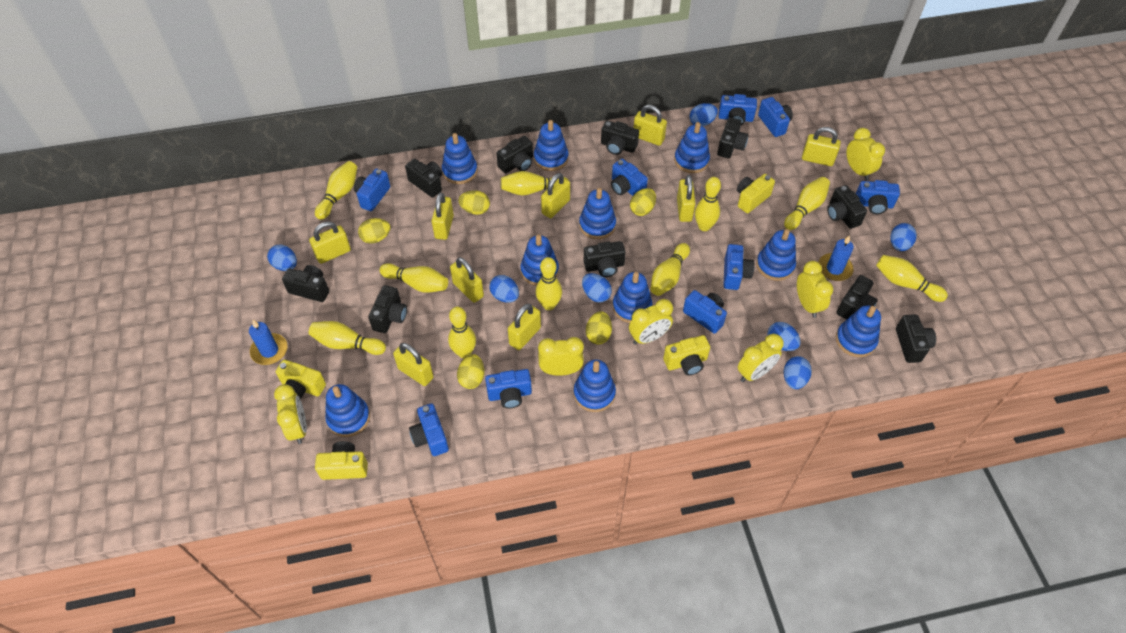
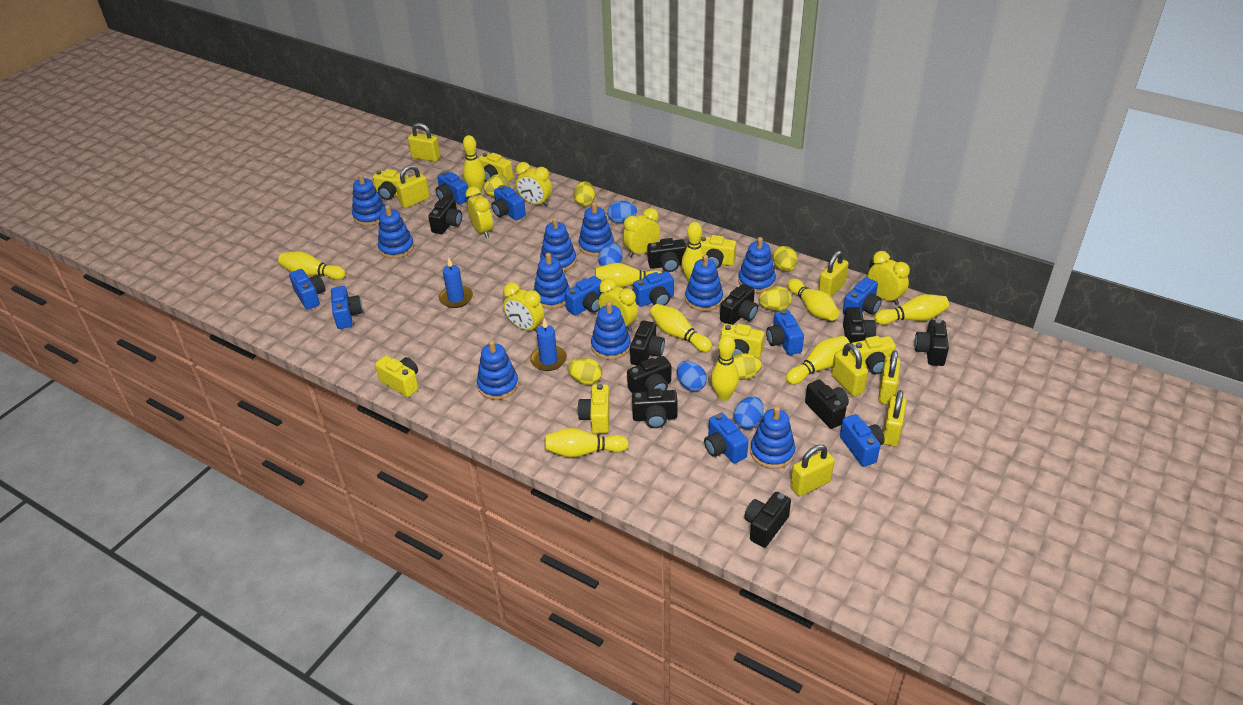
blue camera: 9 -> 10
blue egg: 7 -> 4
yellow camera: 4 -> 7
yellow egg: 5 -> 6
yellow padlock: 9 -> 7

